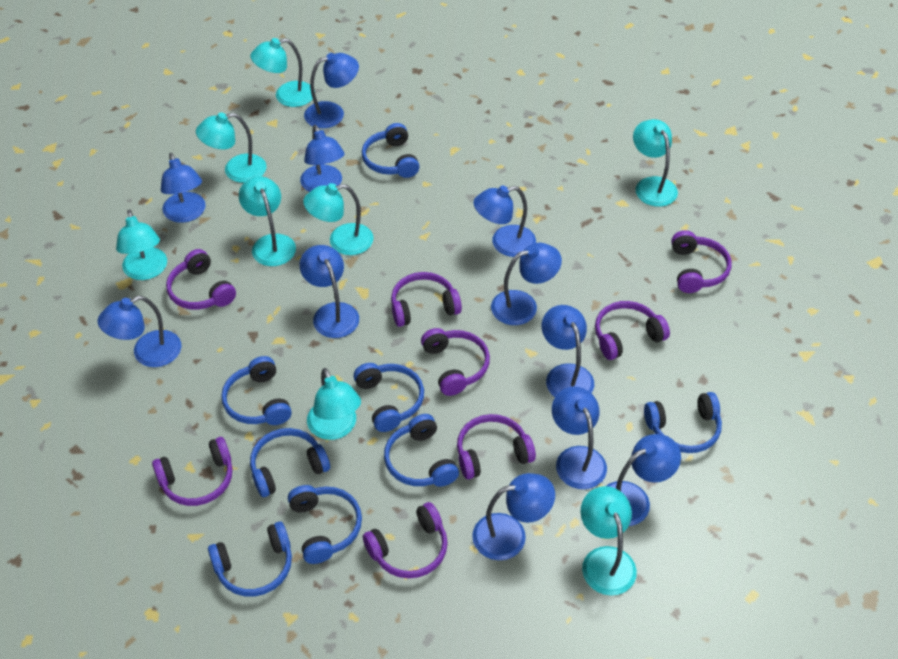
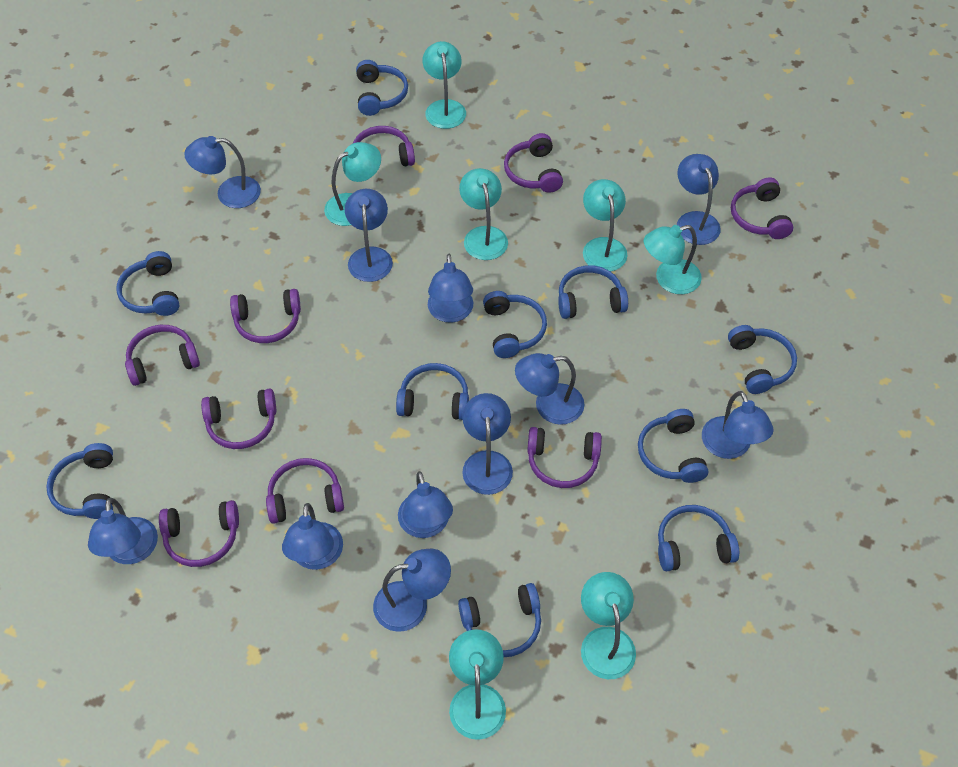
blue headphones: 8 -> 10
purple headphones: 8 -> 9
turquoise lamp: 8 -> 7

